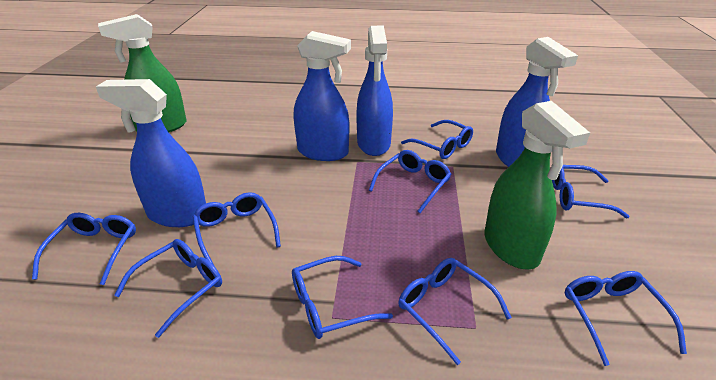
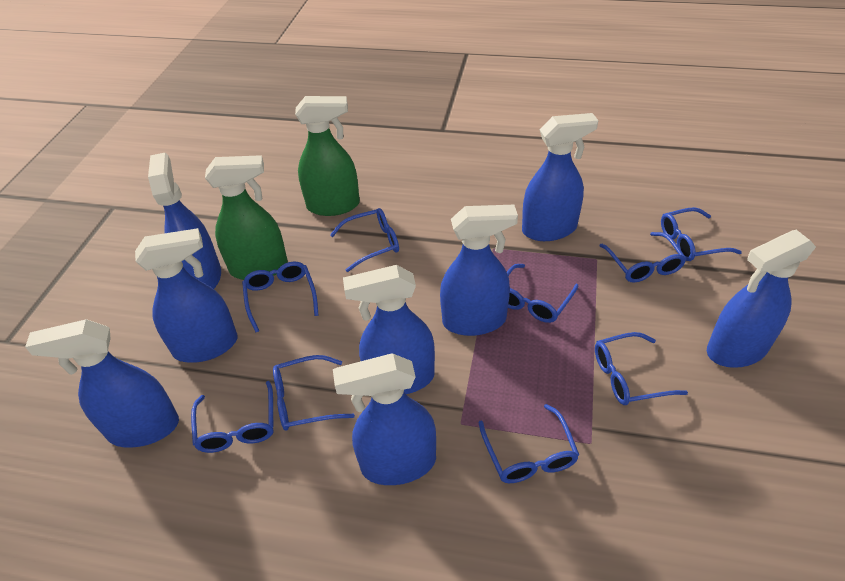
blue spray bottle: 4 -> 8

